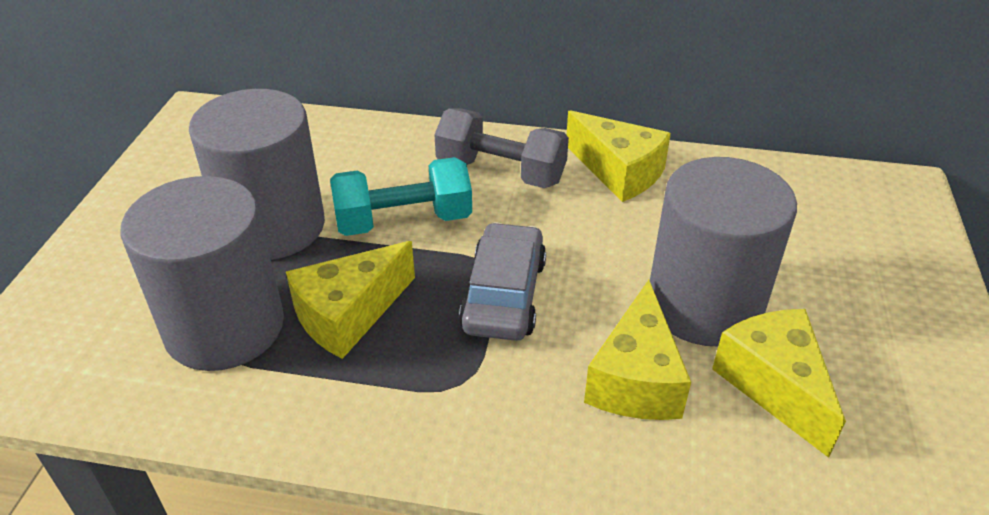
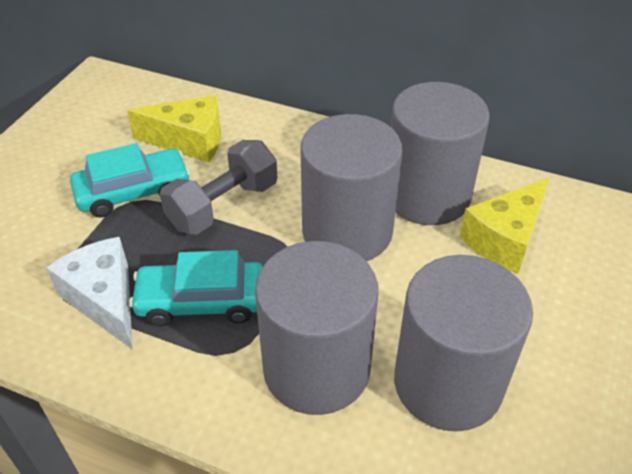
grey car: 1 -> 0
grey cylinder: 3 -> 4
turquoise car: 0 -> 2
turquoise dumbbell: 1 -> 0
white cheese: 0 -> 1
yellow cheese: 4 -> 2

